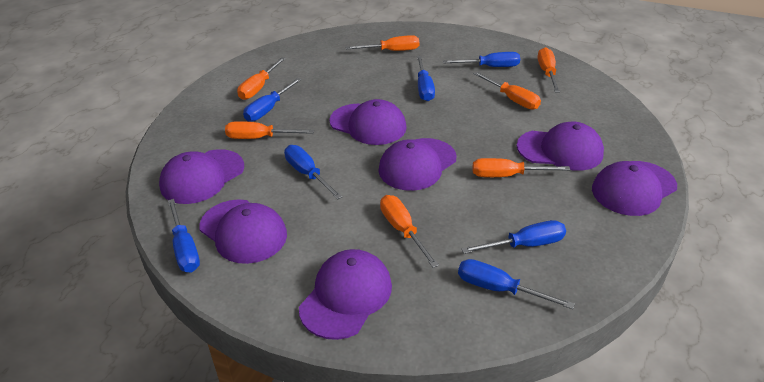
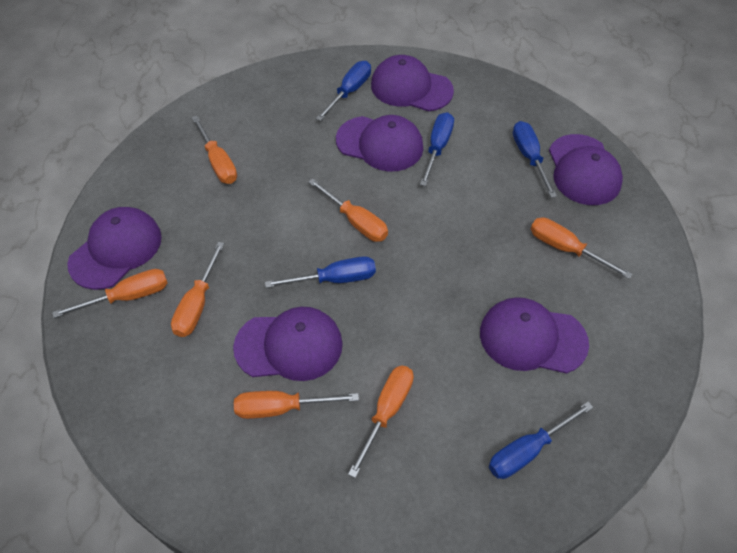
blue screwdriver: 7 -> 5
purple cap: 7 -> 6

